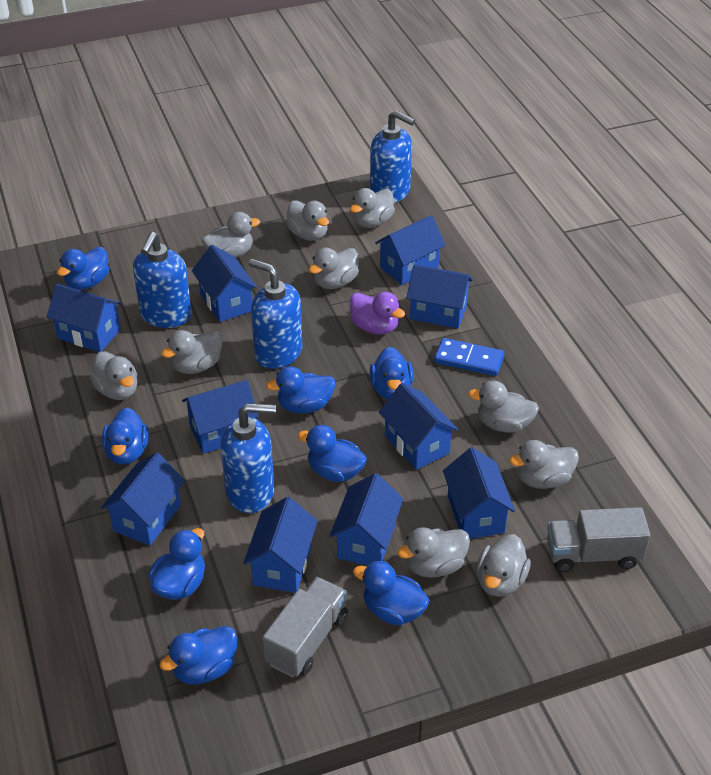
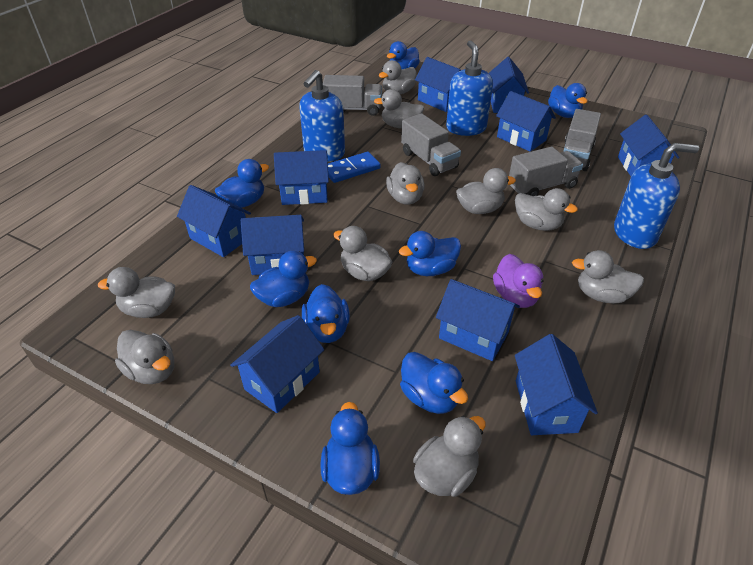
blue soap dispenser: 4 -> 3
grey truck: 2 -> 4

